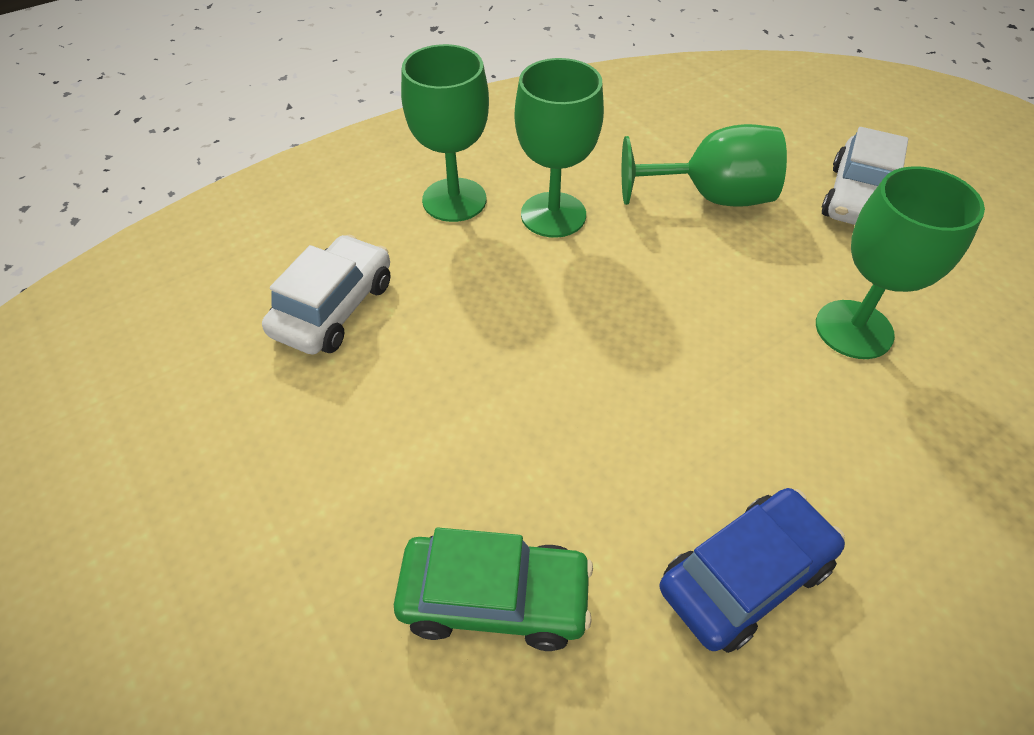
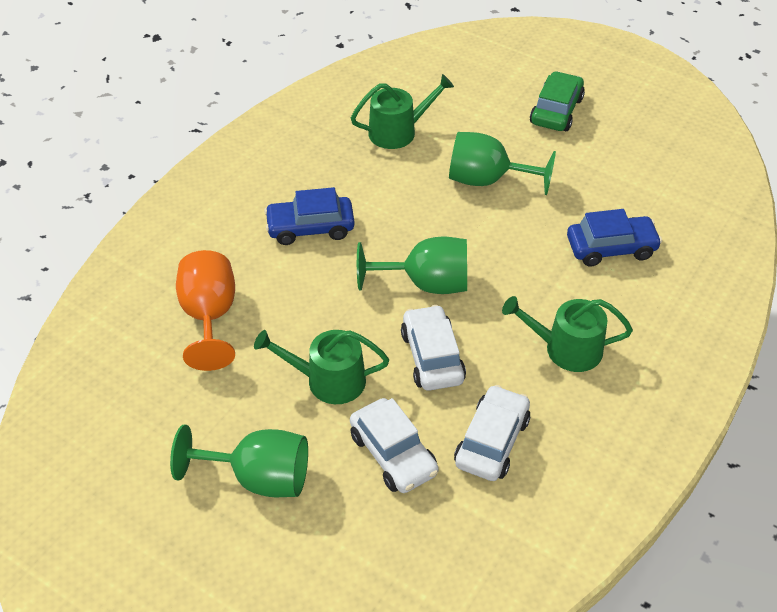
blue car: 1 -> 2
green goblet: 4 -> 3
green watering can: 0 -> 3
orange goblet: 0 -> 1
white car: 2 -> 3

